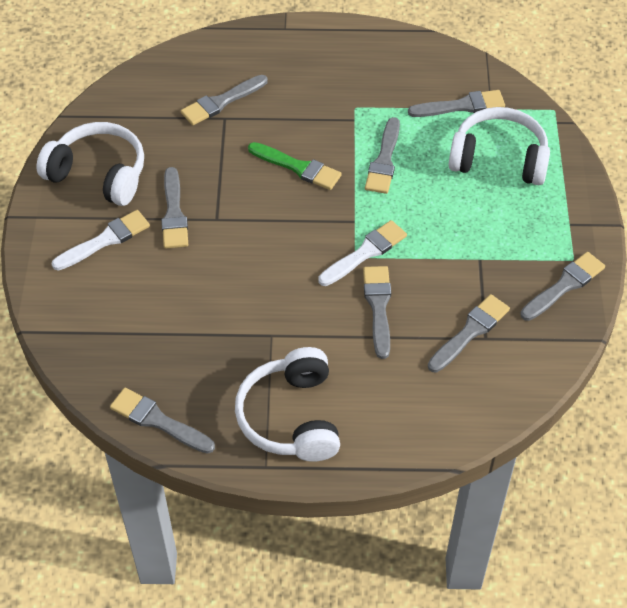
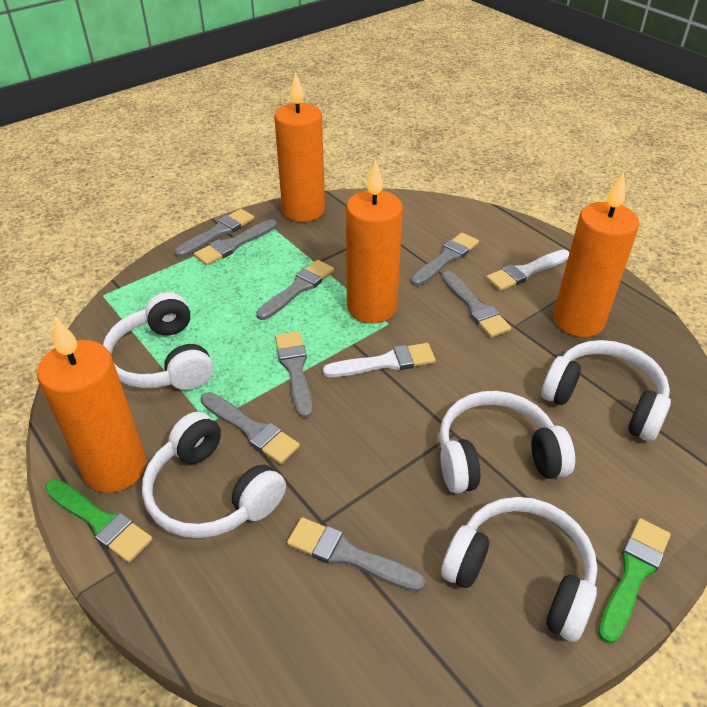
green brush: 1 -> 2
orange candle: 0 -> 4
white headphones: 3 -> 5

